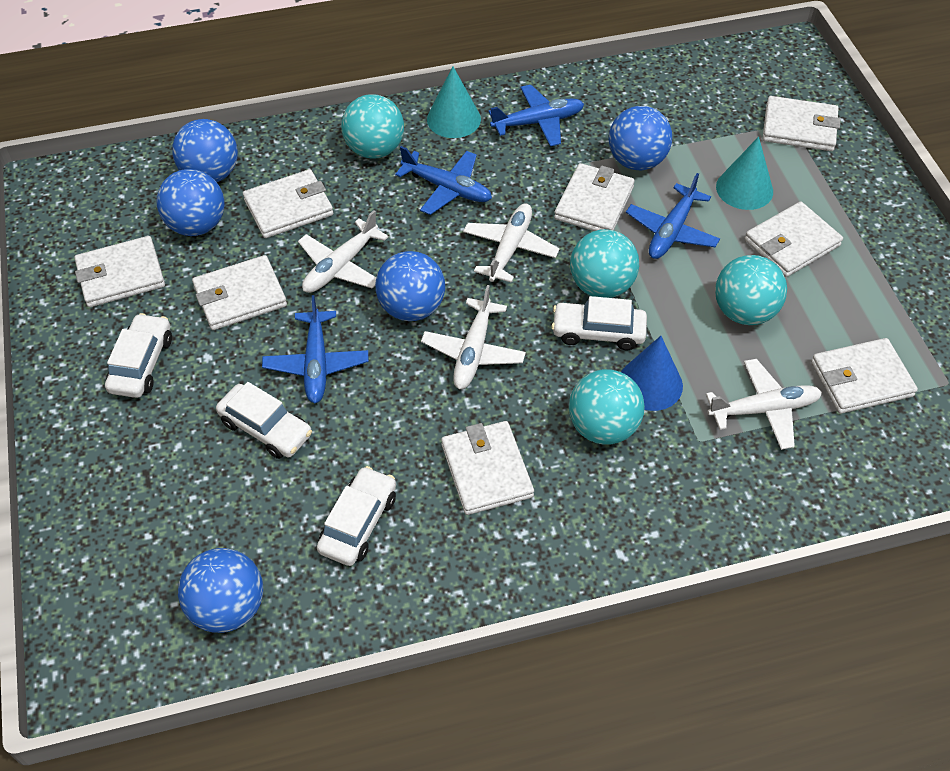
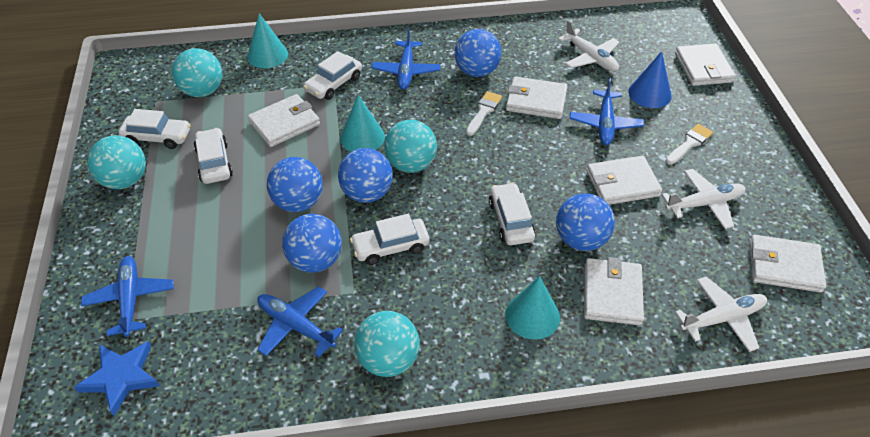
blue star: 0 -> 1
turquoise cone: 2 -> 3
white brush: 0 -> 2
white car: 4 -> 5
white plane: 4 -> 3
white wallet: 8 -> 6

